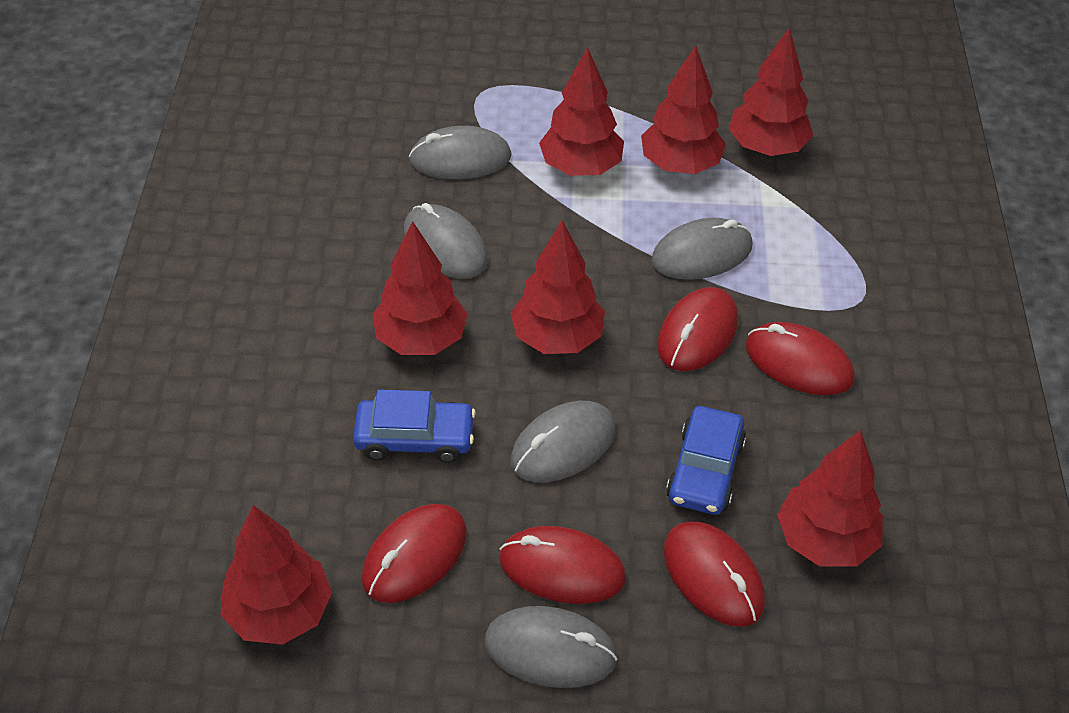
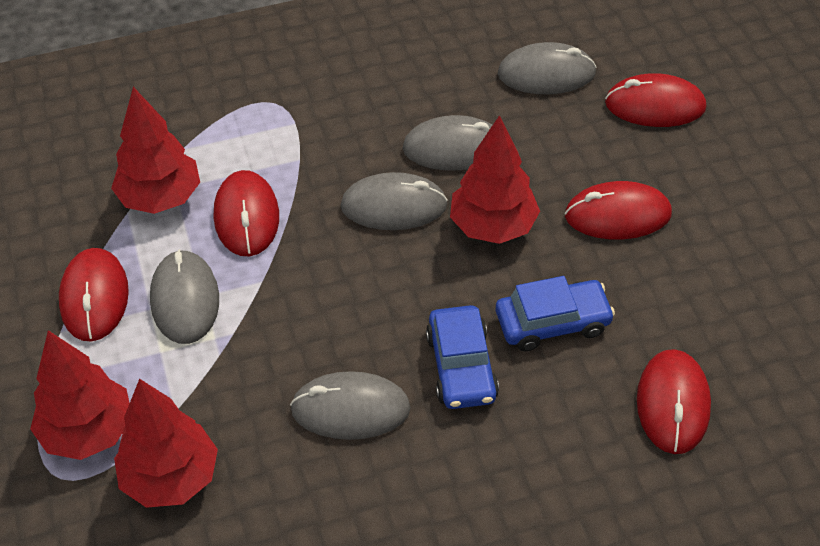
red tree: 7 -> 4

